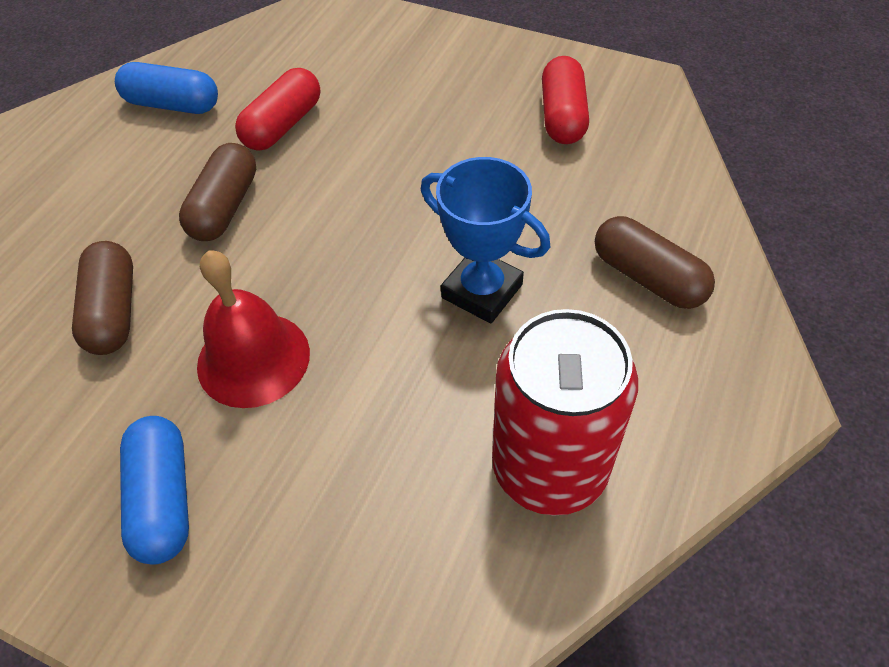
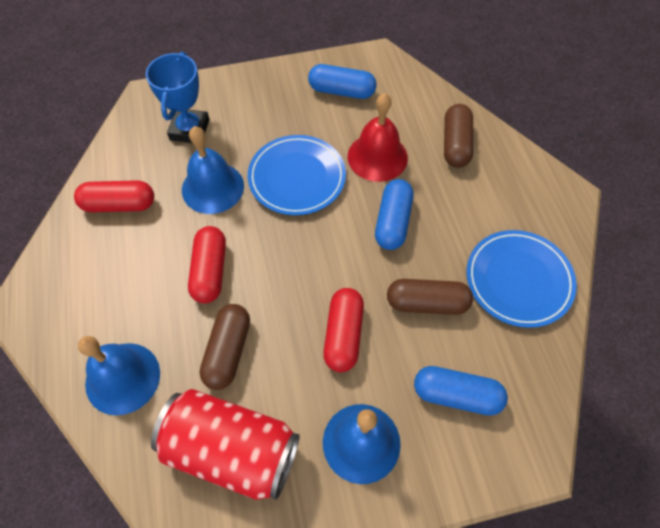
blue bell: 0 -> 3
blue capsule: 2 -> 3
blue plate: 0 -> 2
red capsule: 2 -> 3

